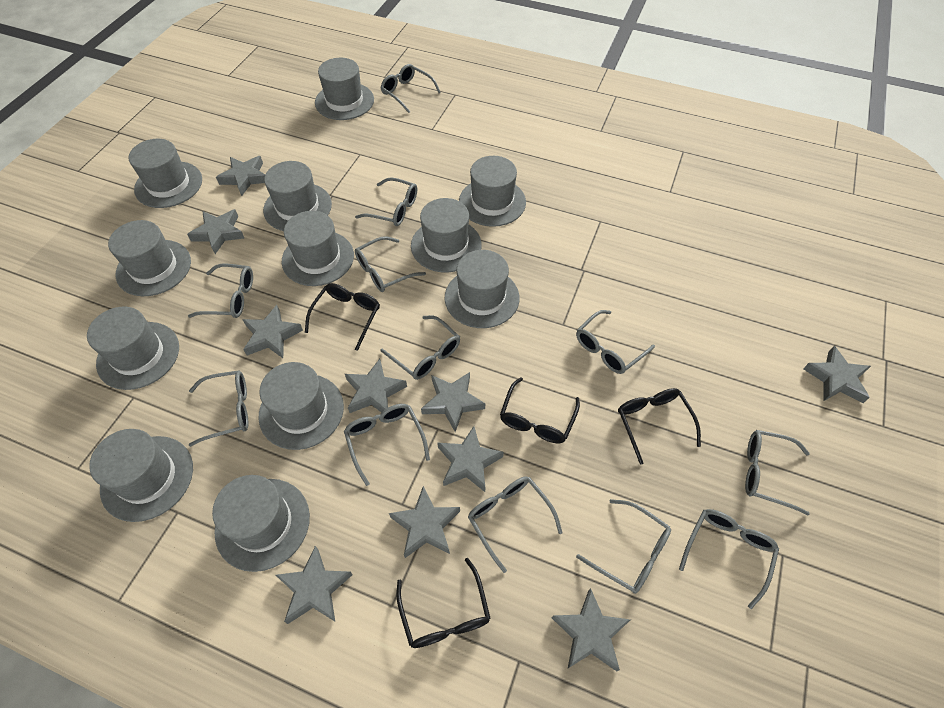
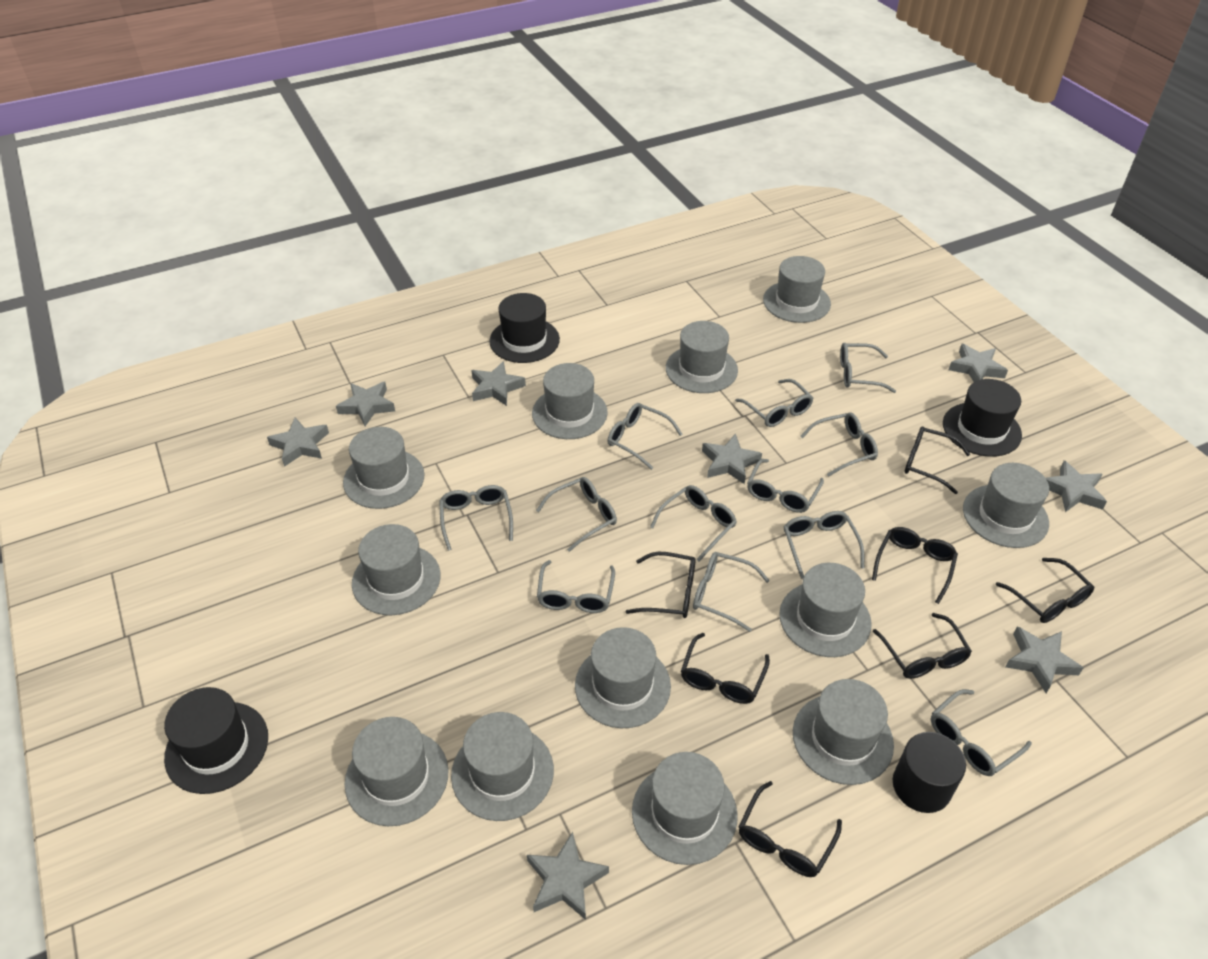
black cylinder: 0 -> 1
black glasses: 4 -> 7
black hat: 0 -> 3
grey star: 10 -> 8

